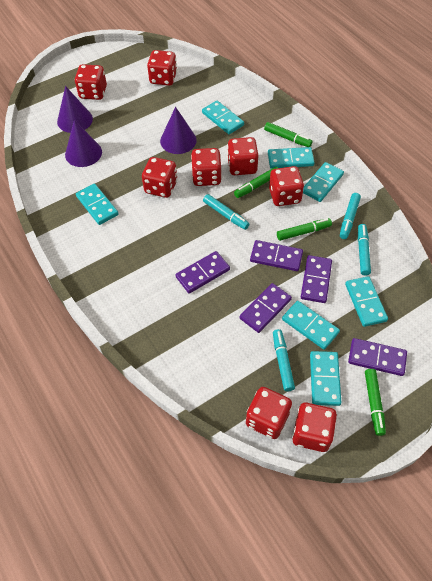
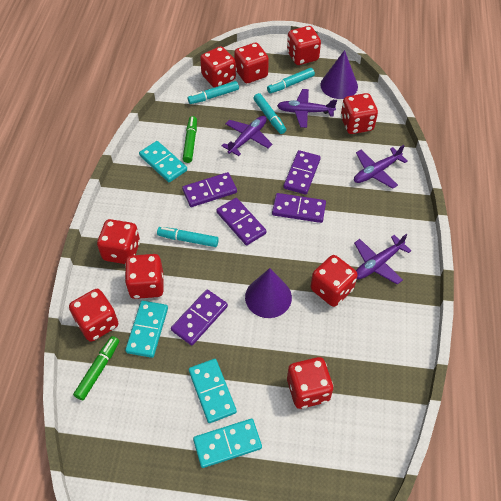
green marker: 4 -> 2
purple cone: 3 -> 2
purple plane: 0 -> 4
red dice: 8 -> 9
turquoise domino: 7 -> 4

